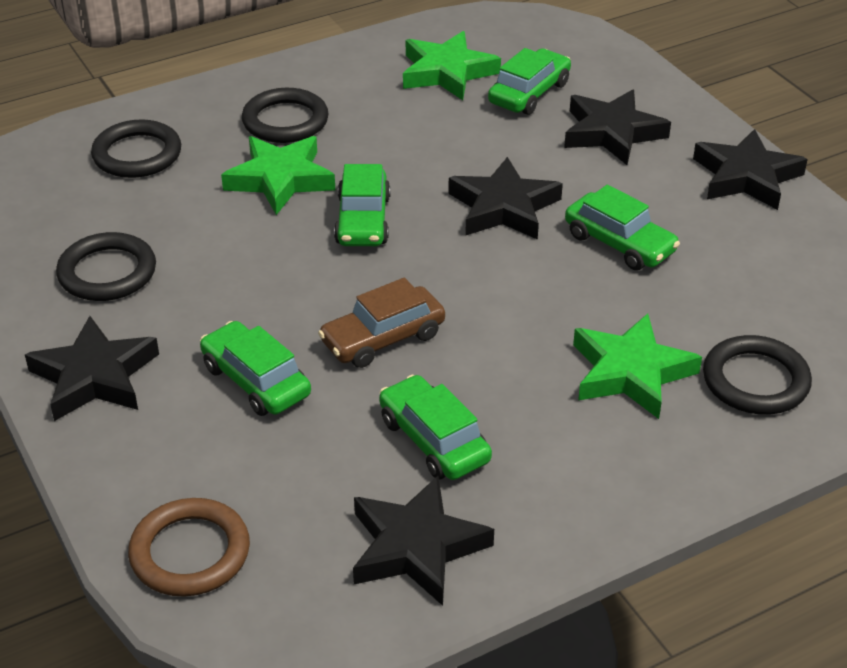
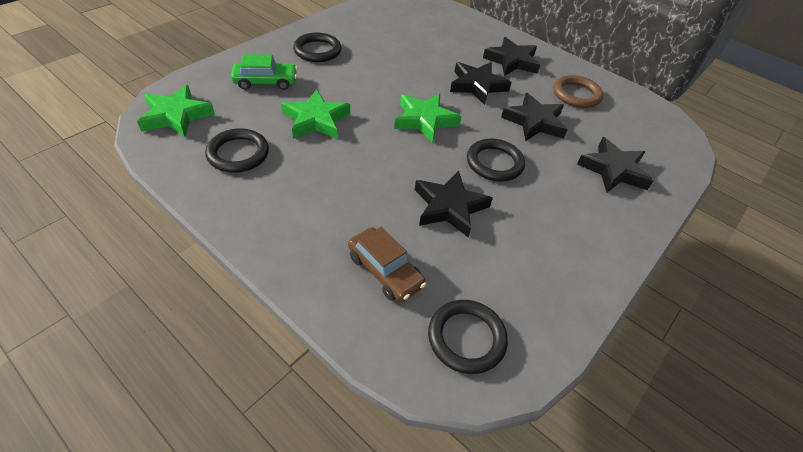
green car: 5 -> 1

